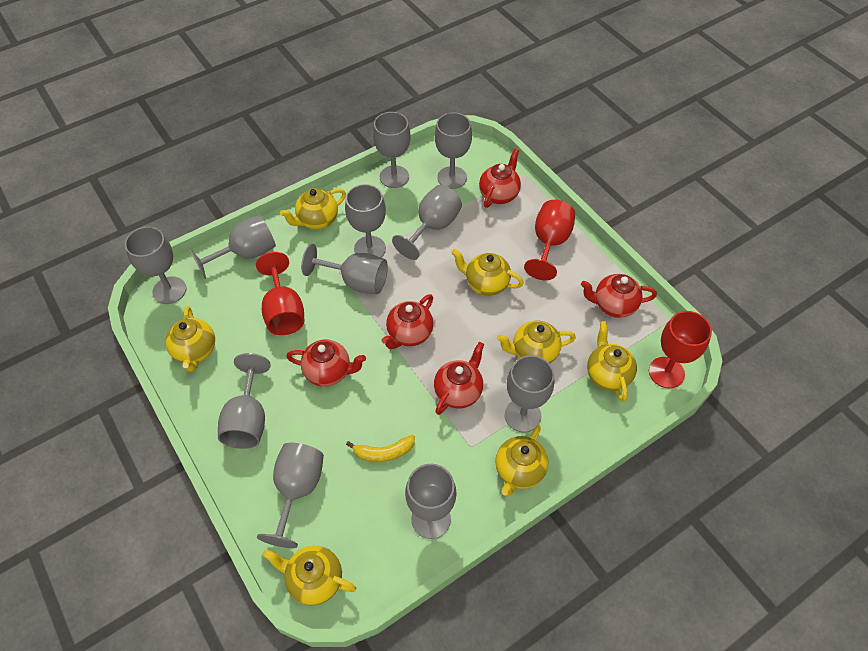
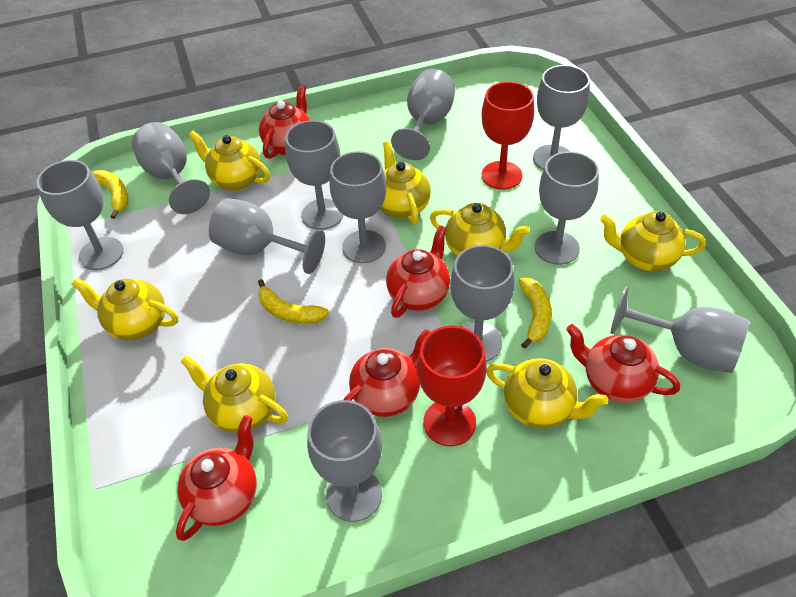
red goblet: 3 -> 2
yellow banana: 1 -> 3

